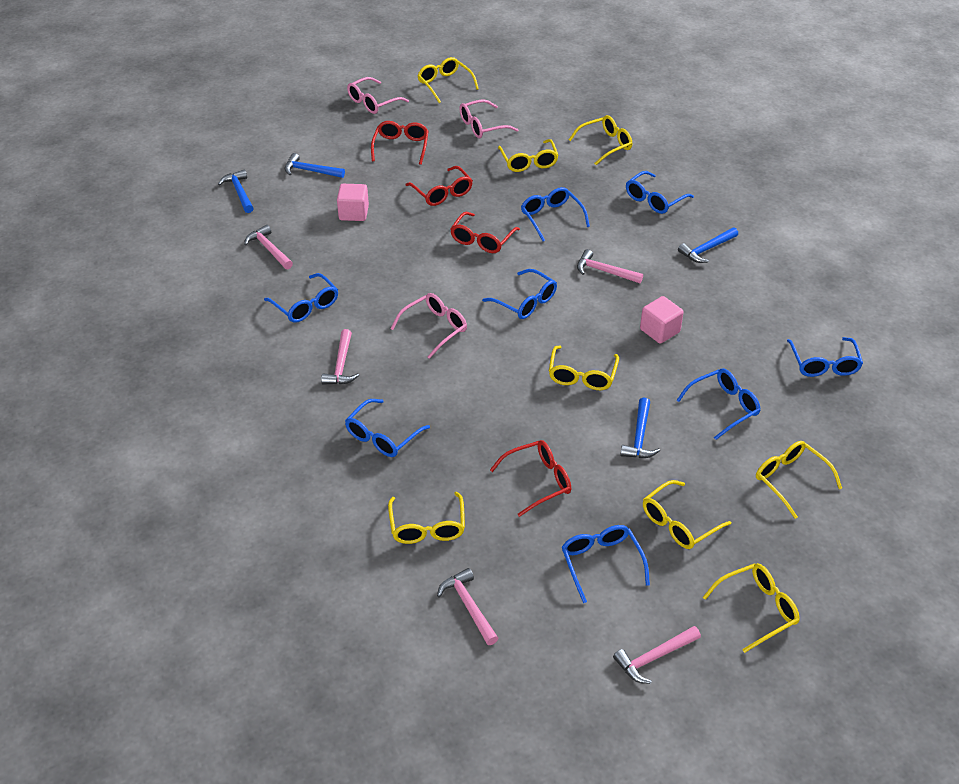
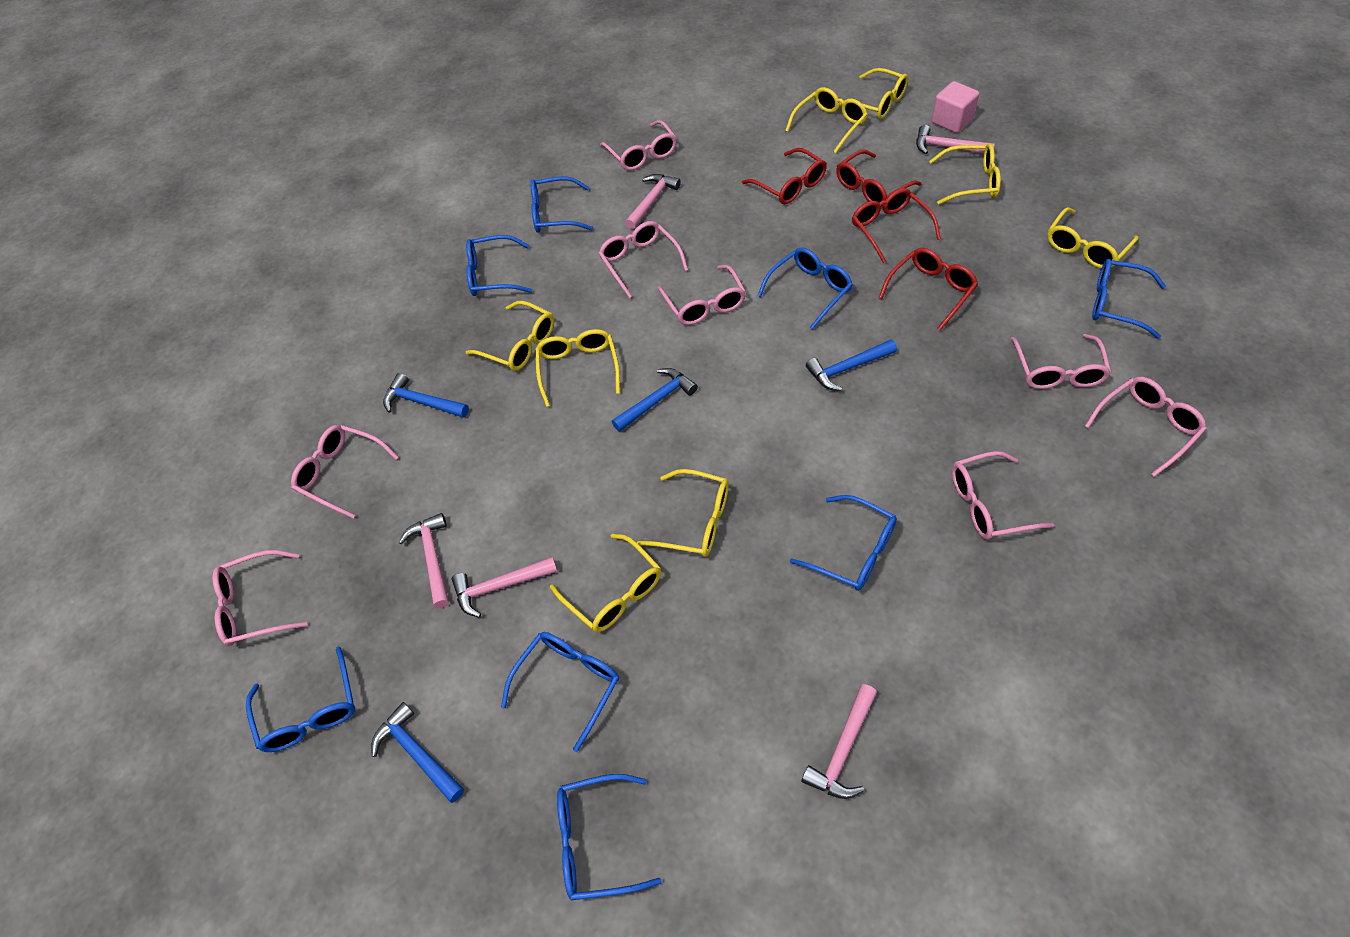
pink cube: 2 -> 1
pink glasses: 3 -> 8

